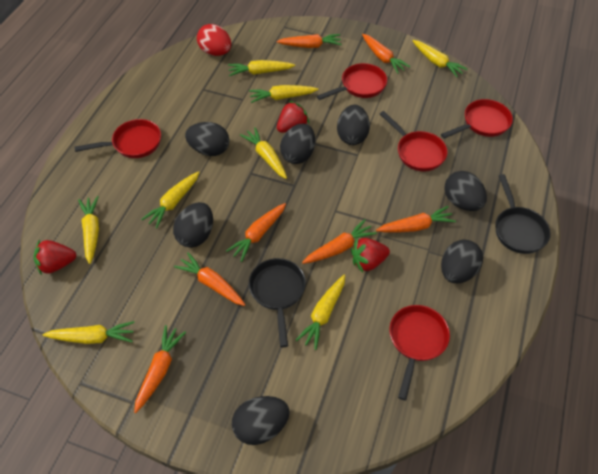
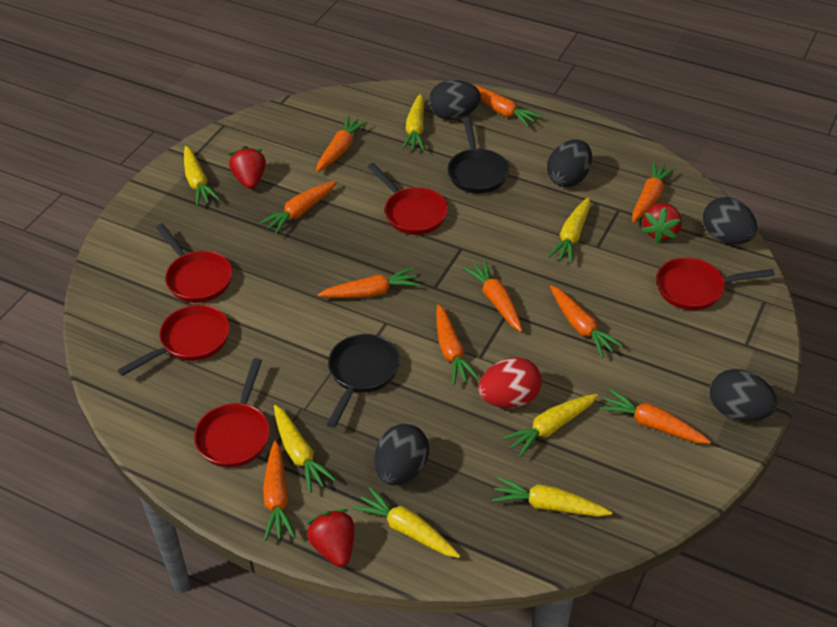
black egg: 7 -> 5
orange carrot: 7 -> 10
yellow carrot: 8 -> 7

